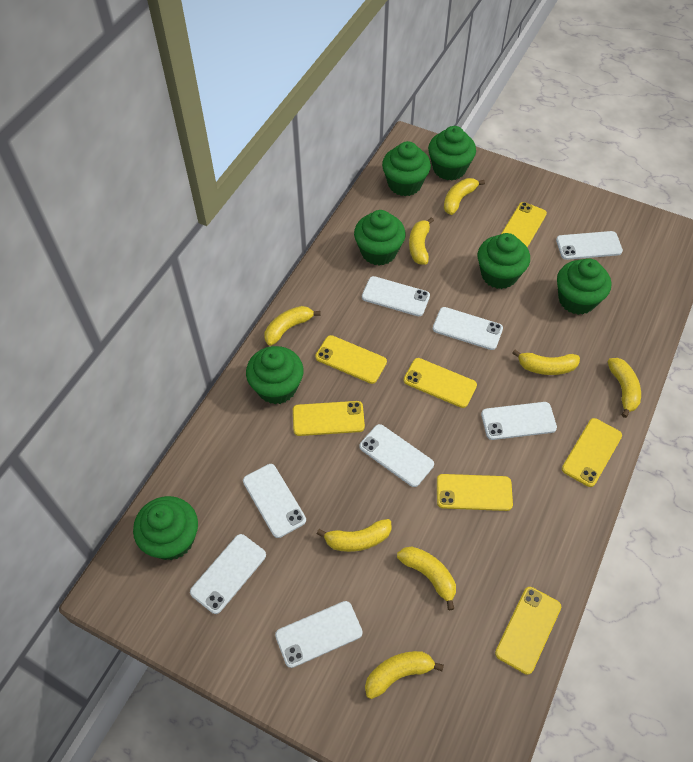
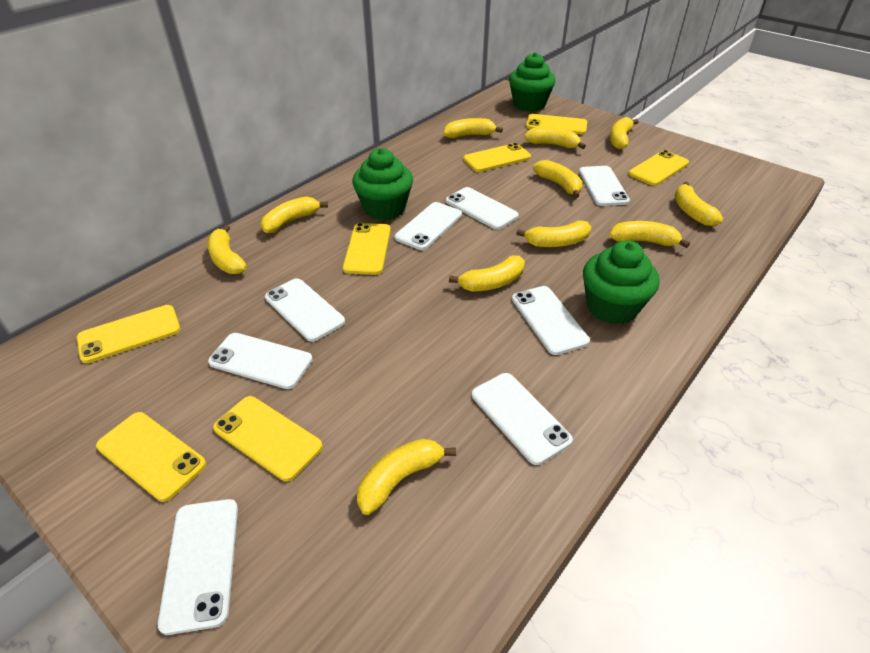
green cupcake: 7 -> 3
yellow banana: 8 -> 11

